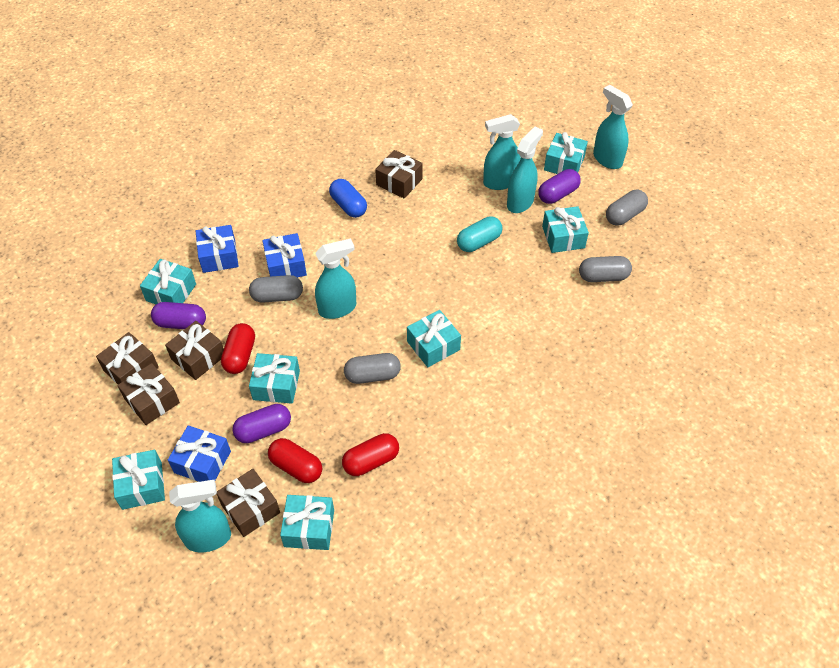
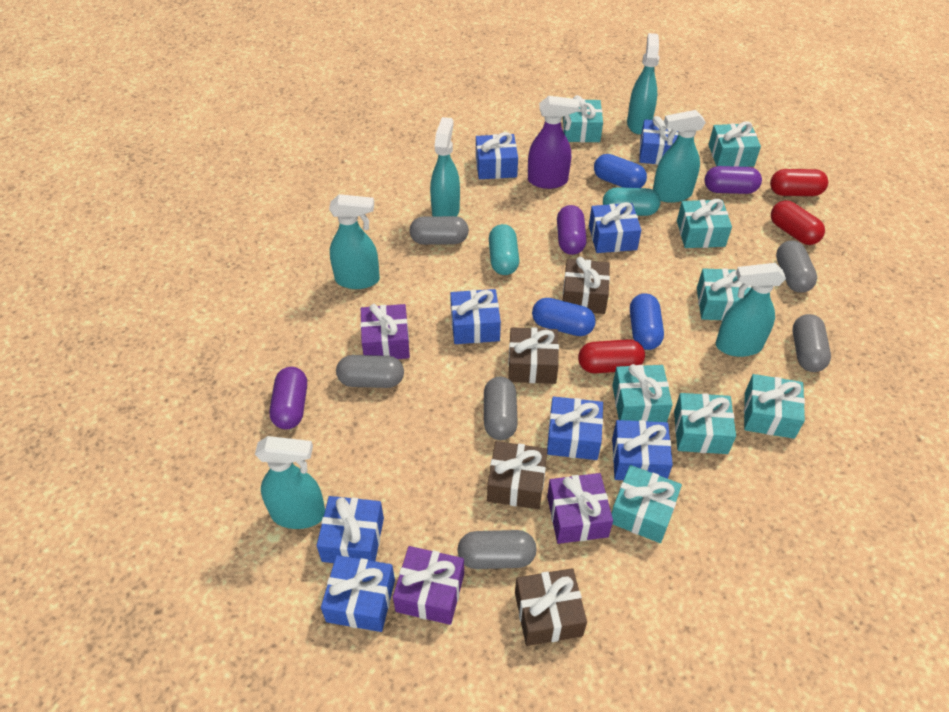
blue capsule: 1 -> 3
blue gift: 3 -> 8
brown gift: 5 -> 4
grey capsule: 4 -> 6
purple gift: 0 -> 3
purple spray bottle: 0 -> 1
turquoise capsule: 1 -> 2
turquoise gift: 7 -> 8
turquoise spray bottle: 5 -> 6

